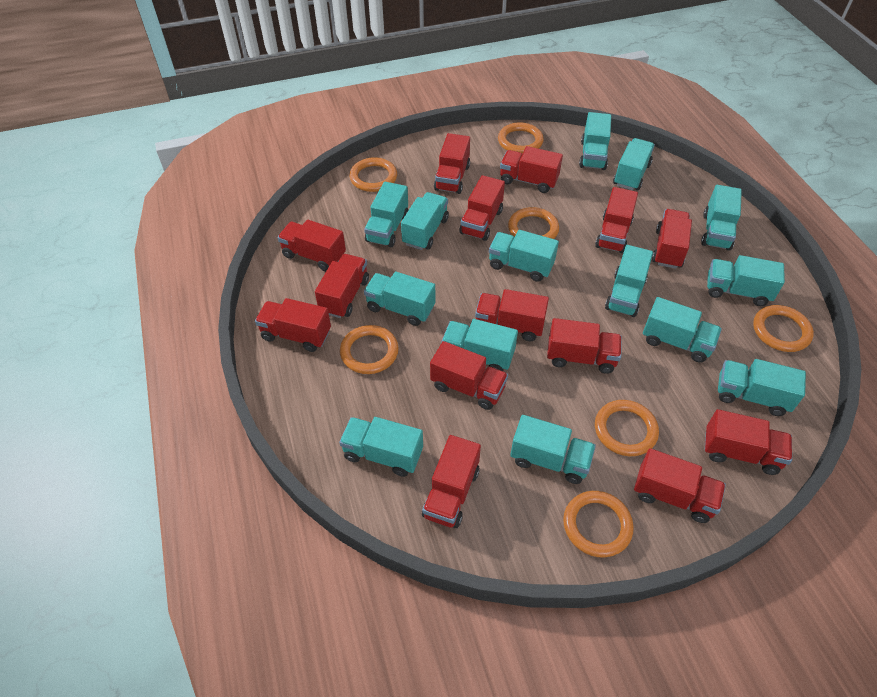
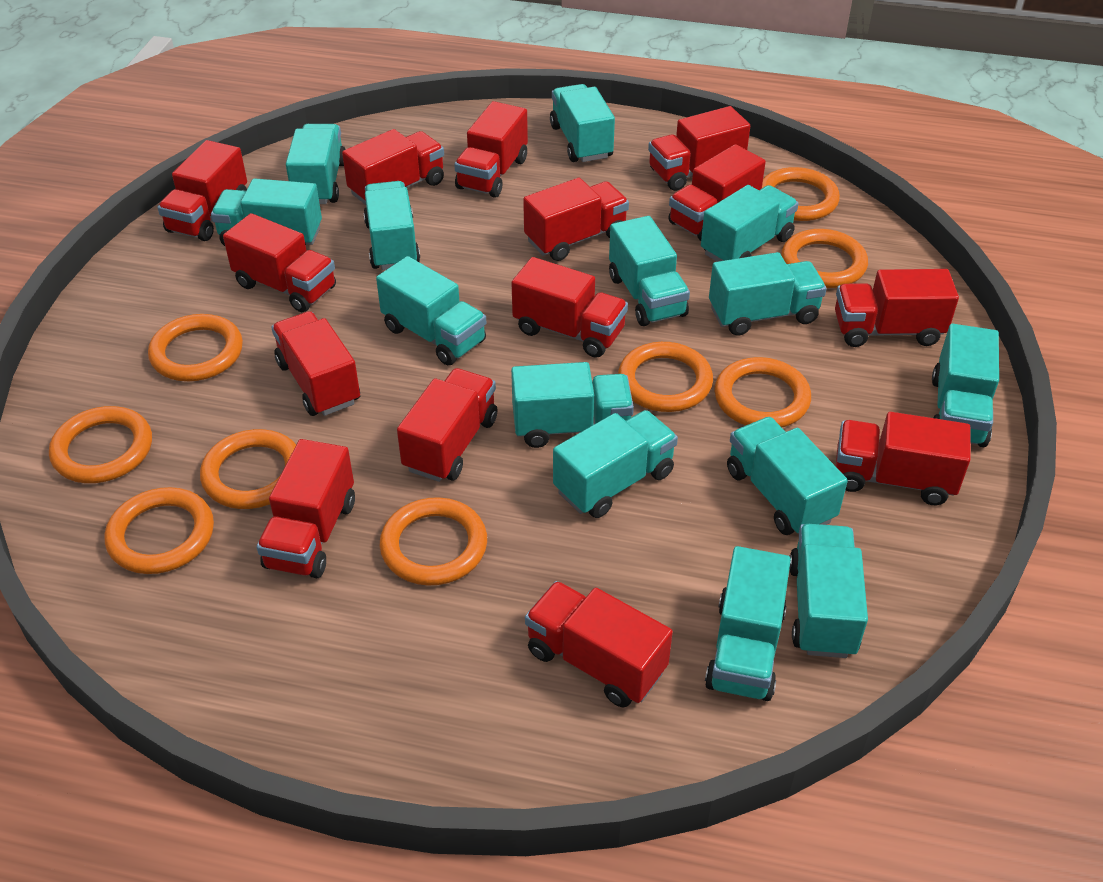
orange ring: 7 -> 9

